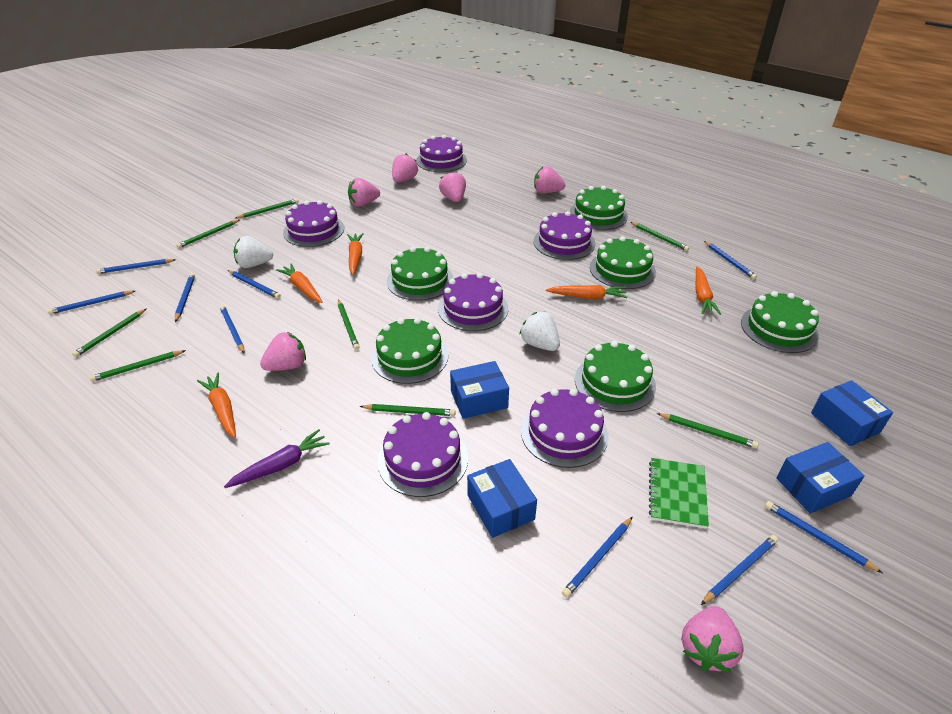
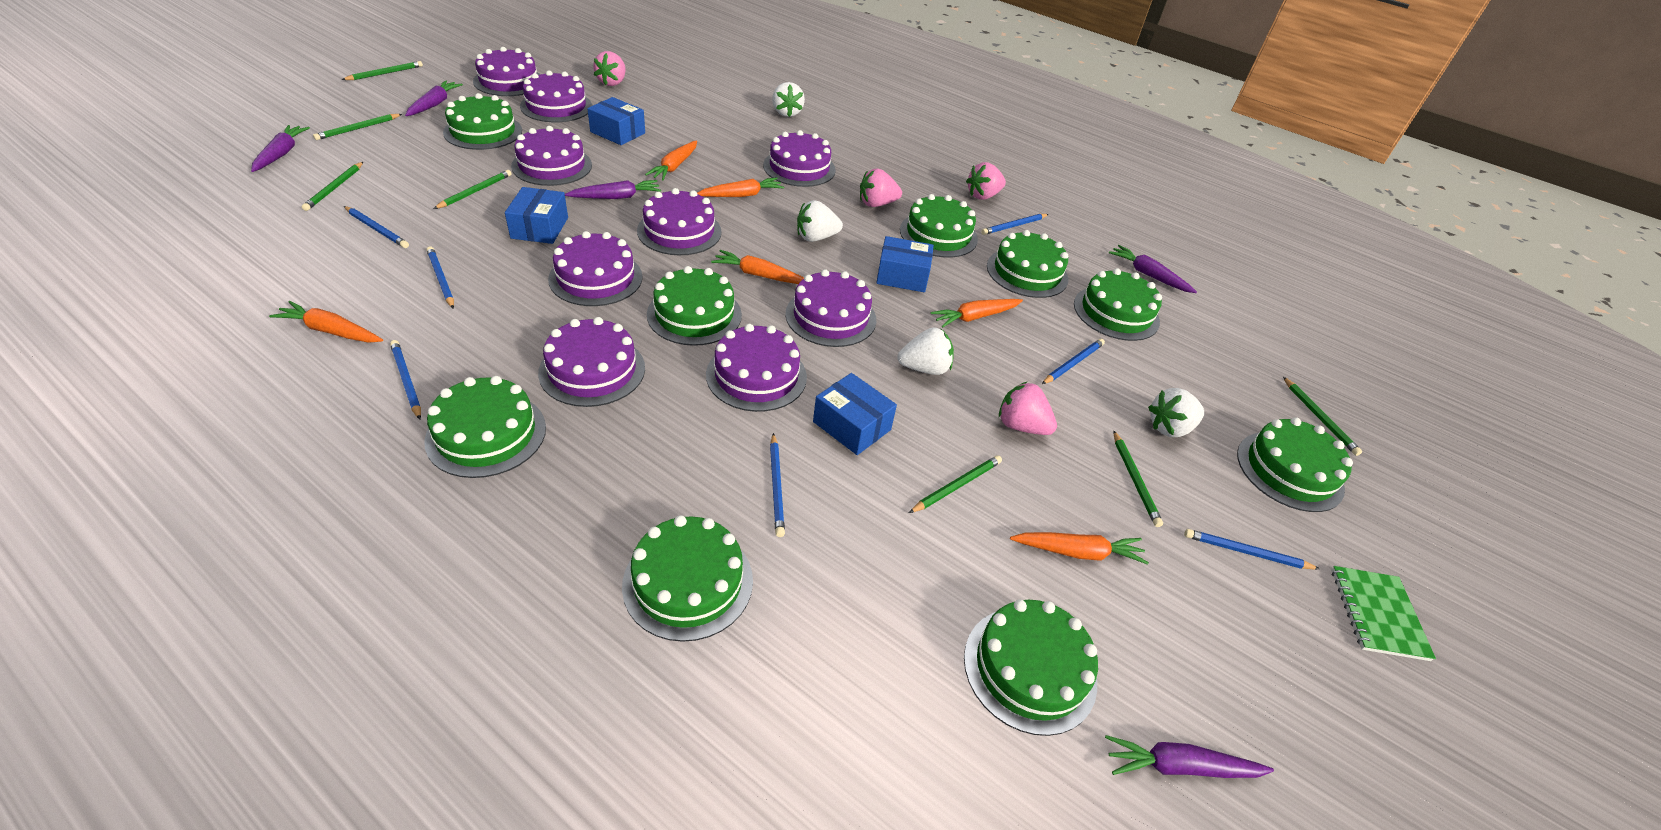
blue pencil: 9 -> 7
green cake: 6 -> 9
green pencil: 8 -> 7
orange carrot: 5 -> 6
pink strawberry: 6 -> 4
purple cake: 6 -> 9
purple carrot: 1 -> 5
white strawberry: 2 -> 4

